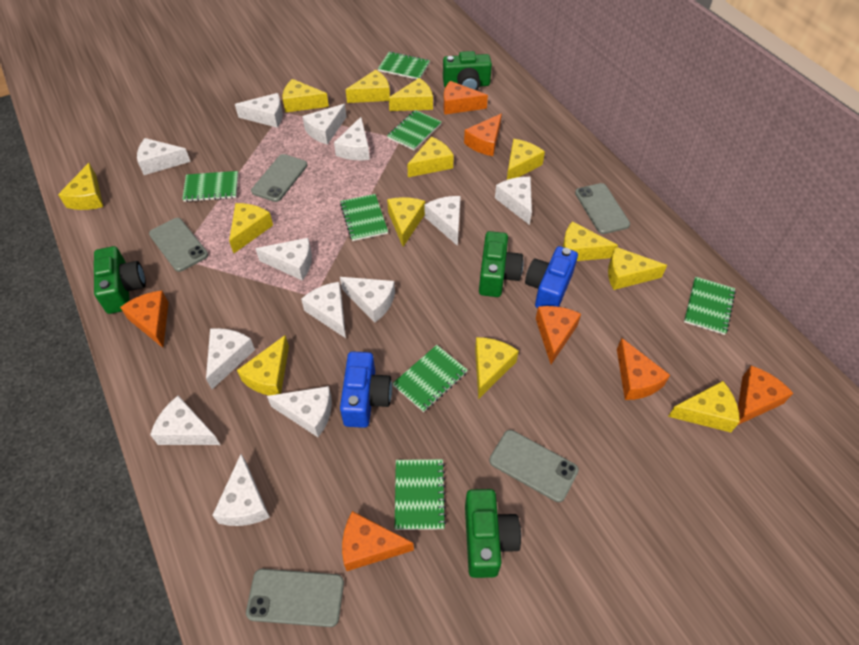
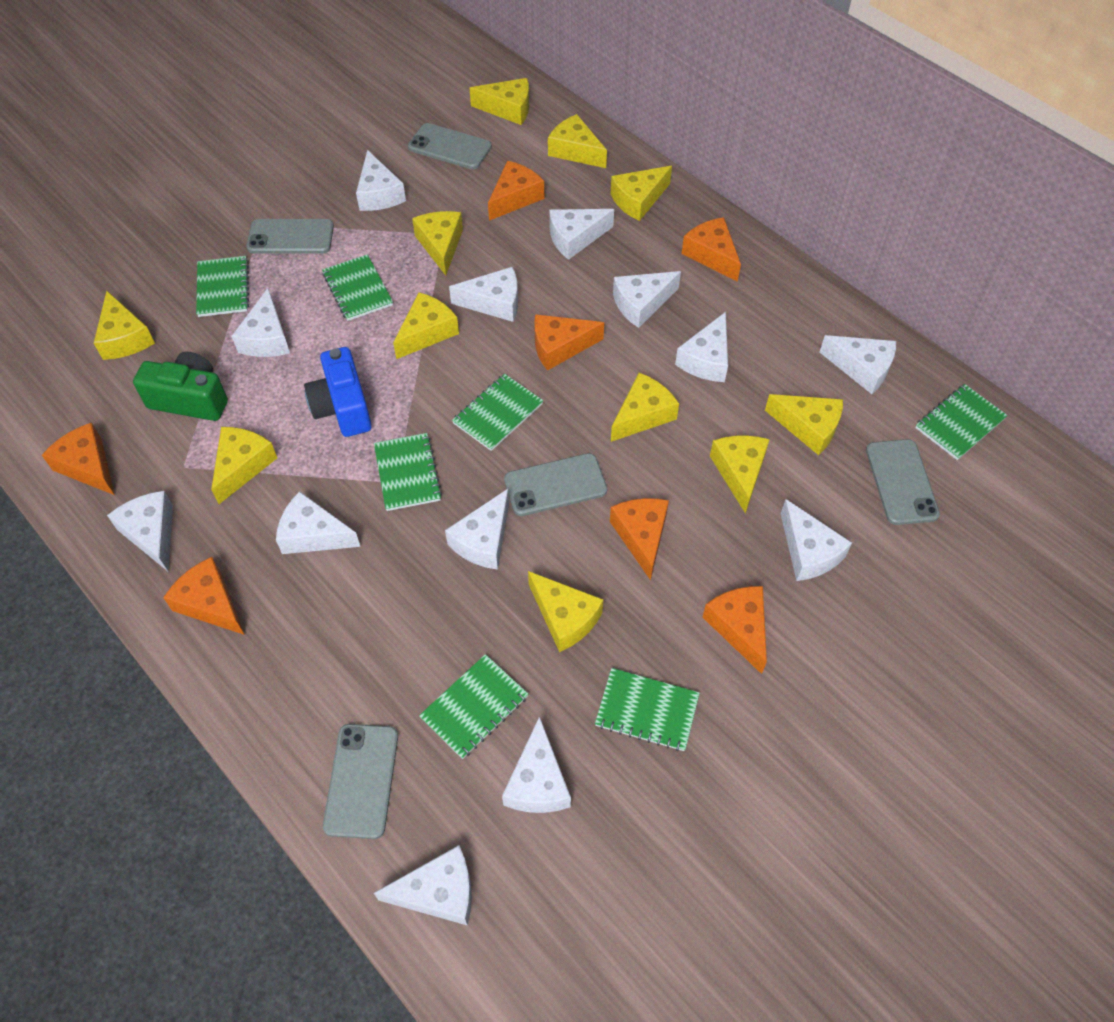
blue camera: 2 -> 1
green camera: 4 -> 1
yellow cheese: 13 -> 11

